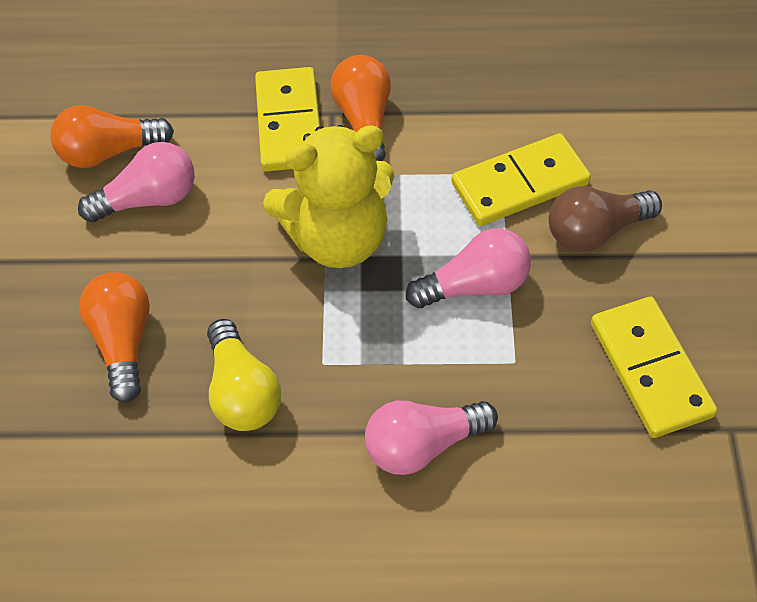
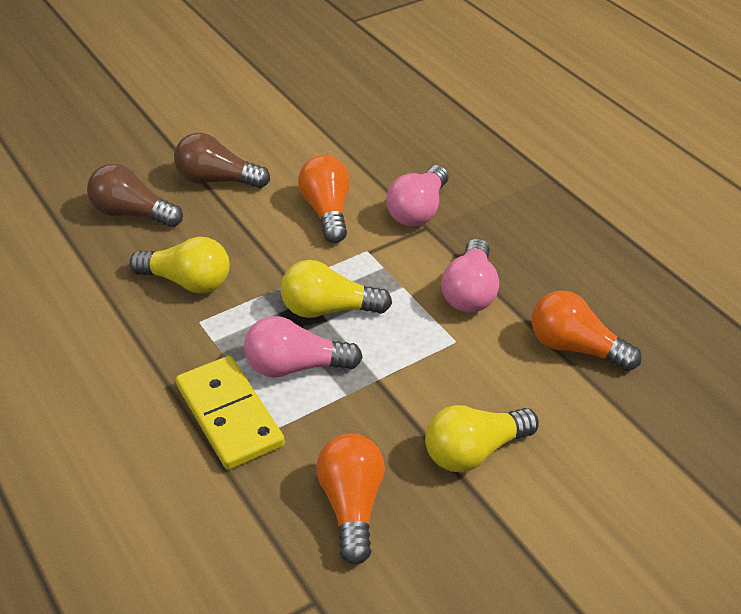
brown light bulb: 1 -> 2
yellow domino: 3 -> 1
yellow light bulb: 1 -> 3
yellow teddy bear: 1 -> 0

